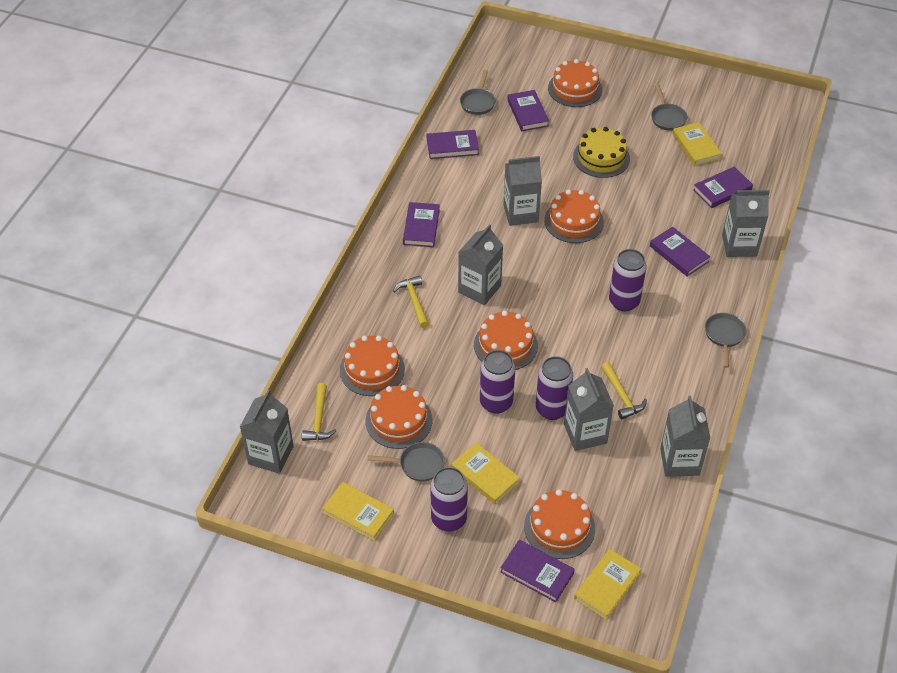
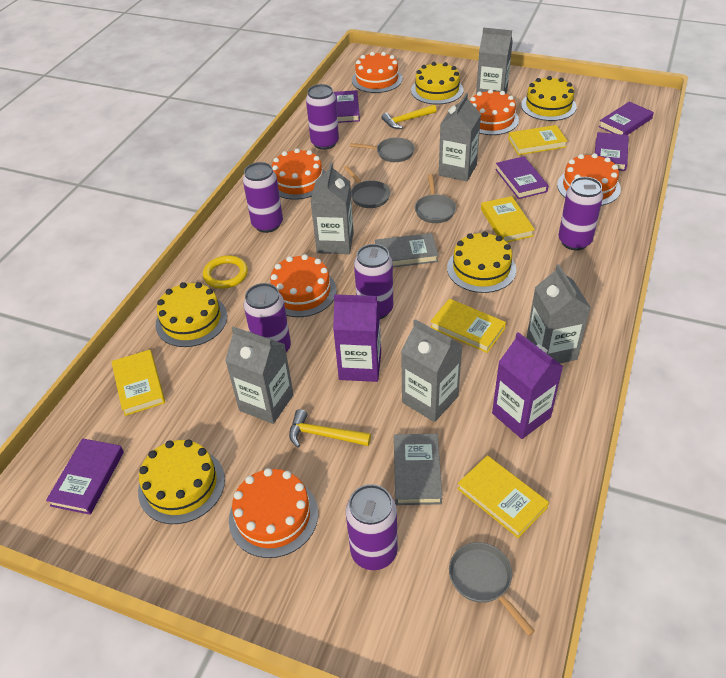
grey book: 0 -> 2
purple book: 6 -> 5
purple can: 4 -> 6
purple carton: 0 -> 2
yellow book: 4 -> 5
yellow cake: 1 -> 5
yellow hammer: 3 -> 2
yellow ring: 0 -> 1

